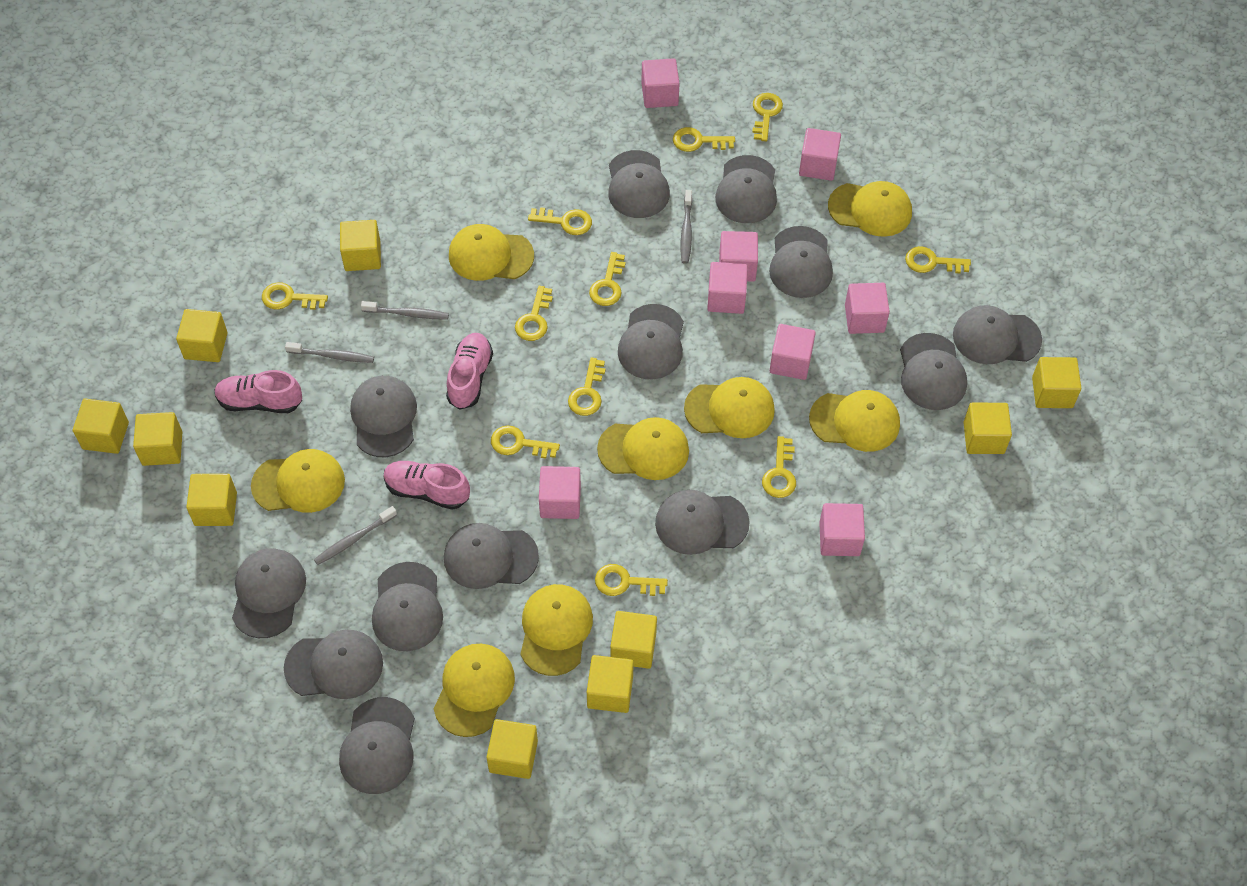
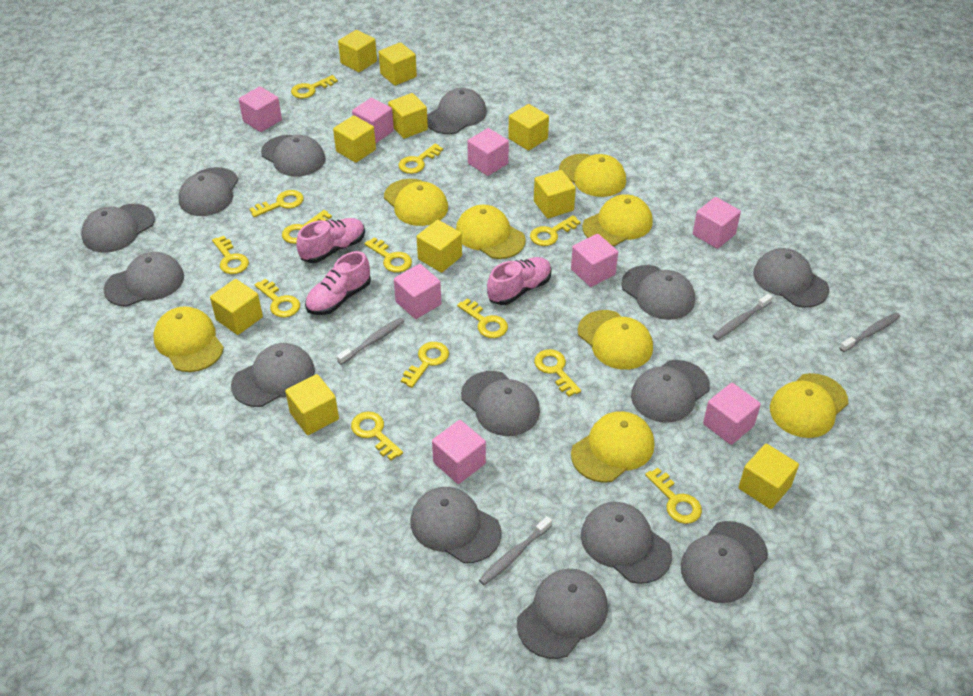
grey cap: 13 -> 14
yellow key: 11 -> 13

